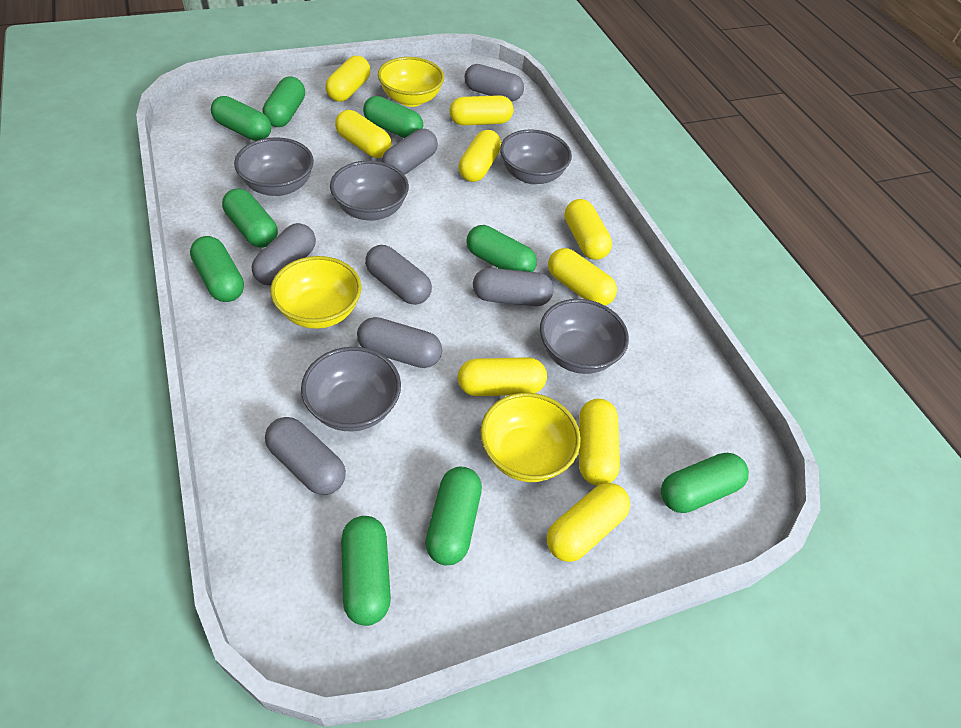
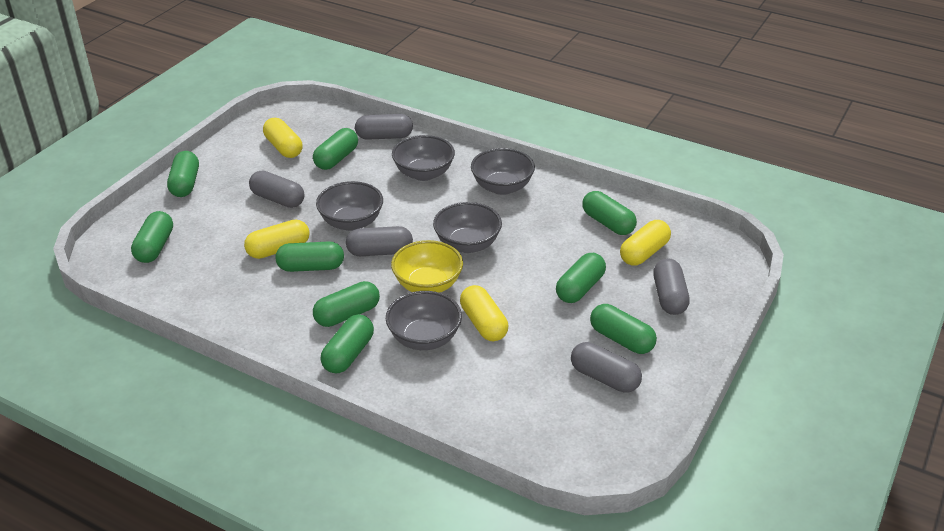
grey capsule: 7 -> 5
yellow bowl: 3 -> 1
yellow capsule: 9 -> 4

